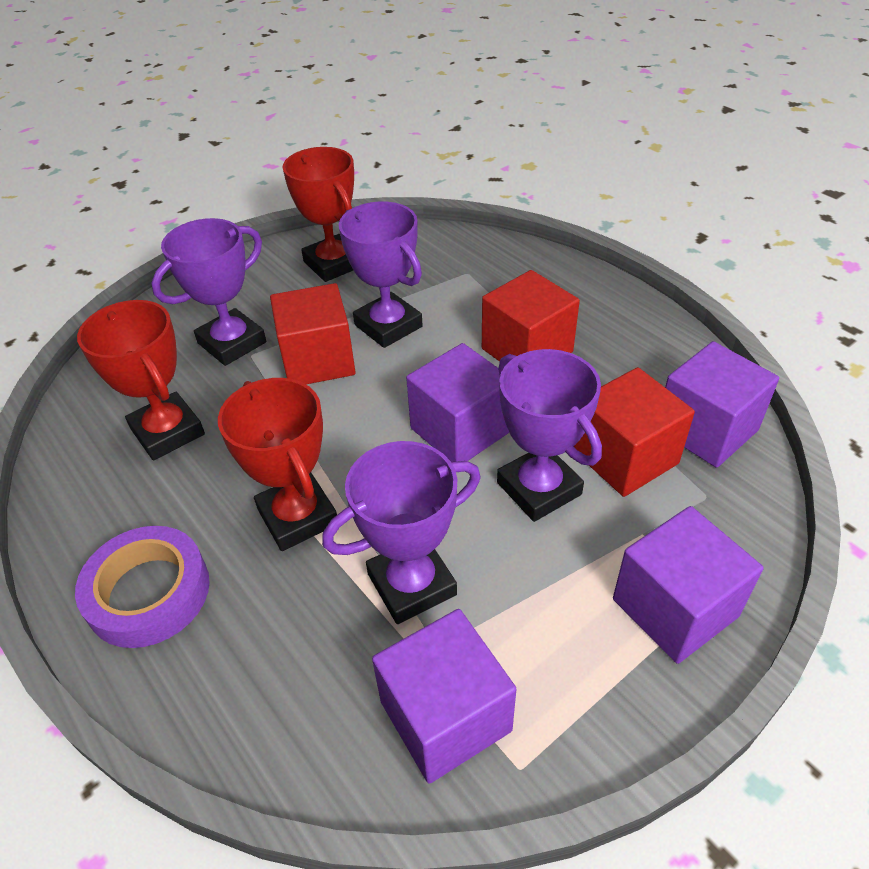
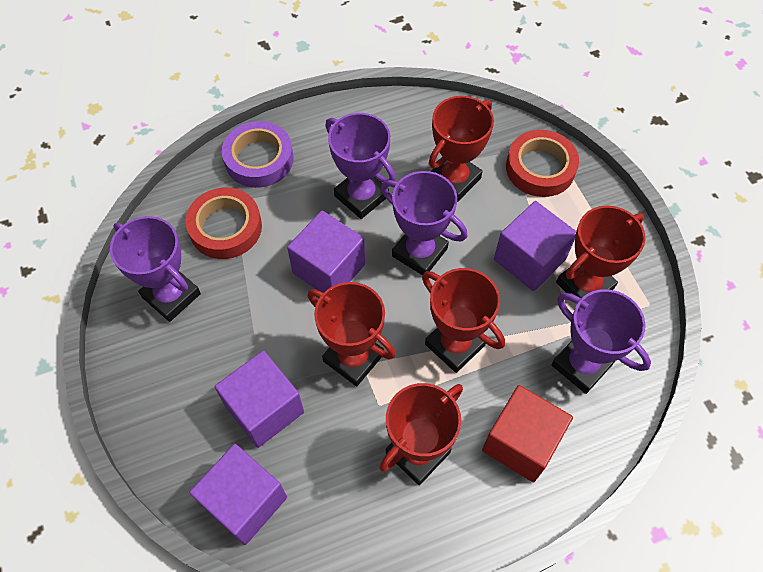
red cube: 3 -> 1
red tape: 0 -> 2
red trophy: 3 -> 5

